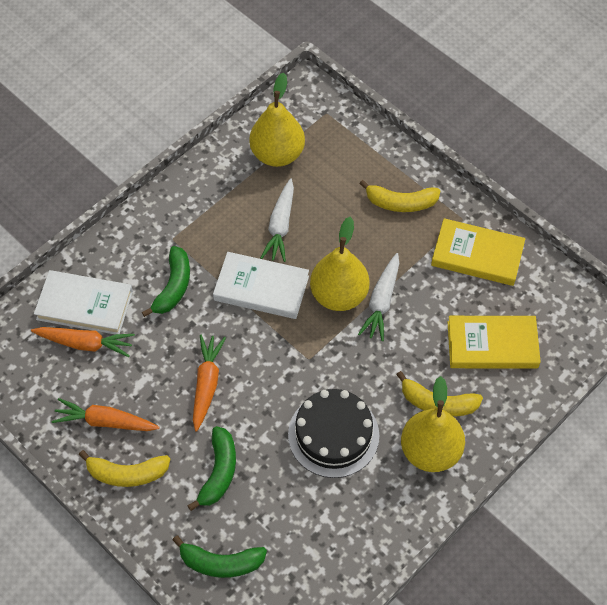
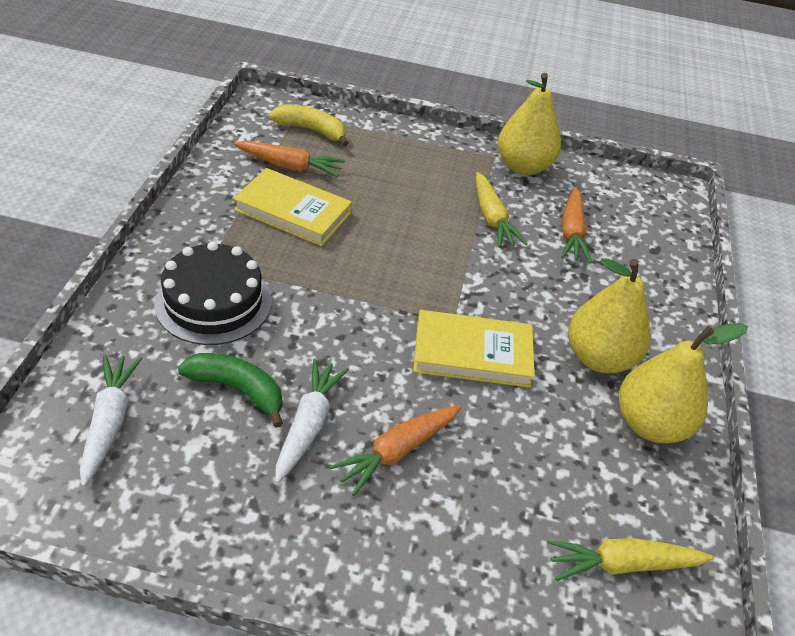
green banana: 3 -> 1
white book: 2 -> 0
yellow banana: 3 -> 1
yellow carrot: 0 -> 2

